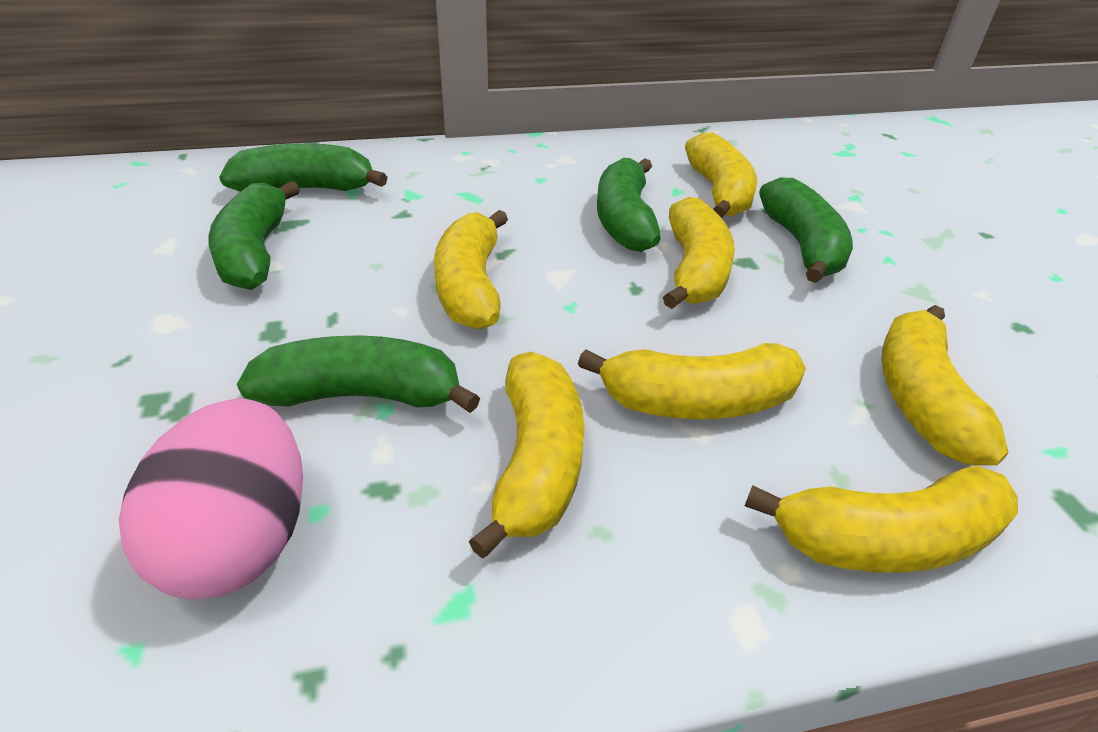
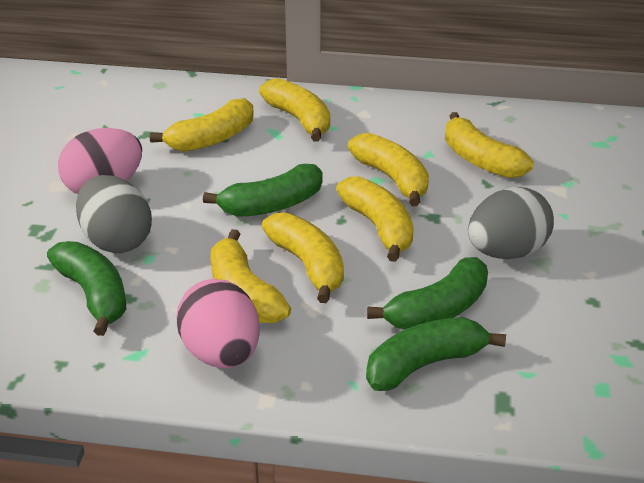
green banana: 5 -> 4
grey egg: 0 -> 2
pink egg: 1 -> 2

